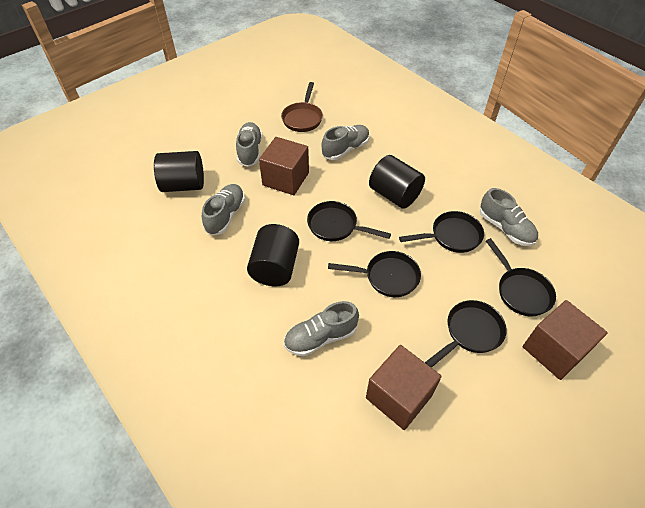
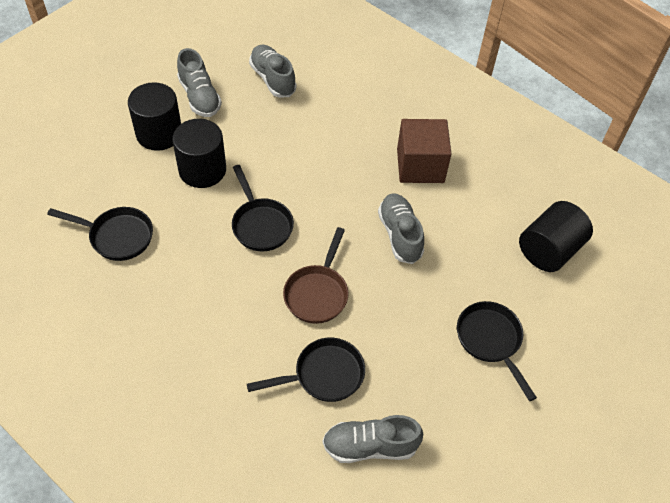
black pan: 5 -> 4
brown cube: 3 -> 1
grey shoe: 5 -> 4

